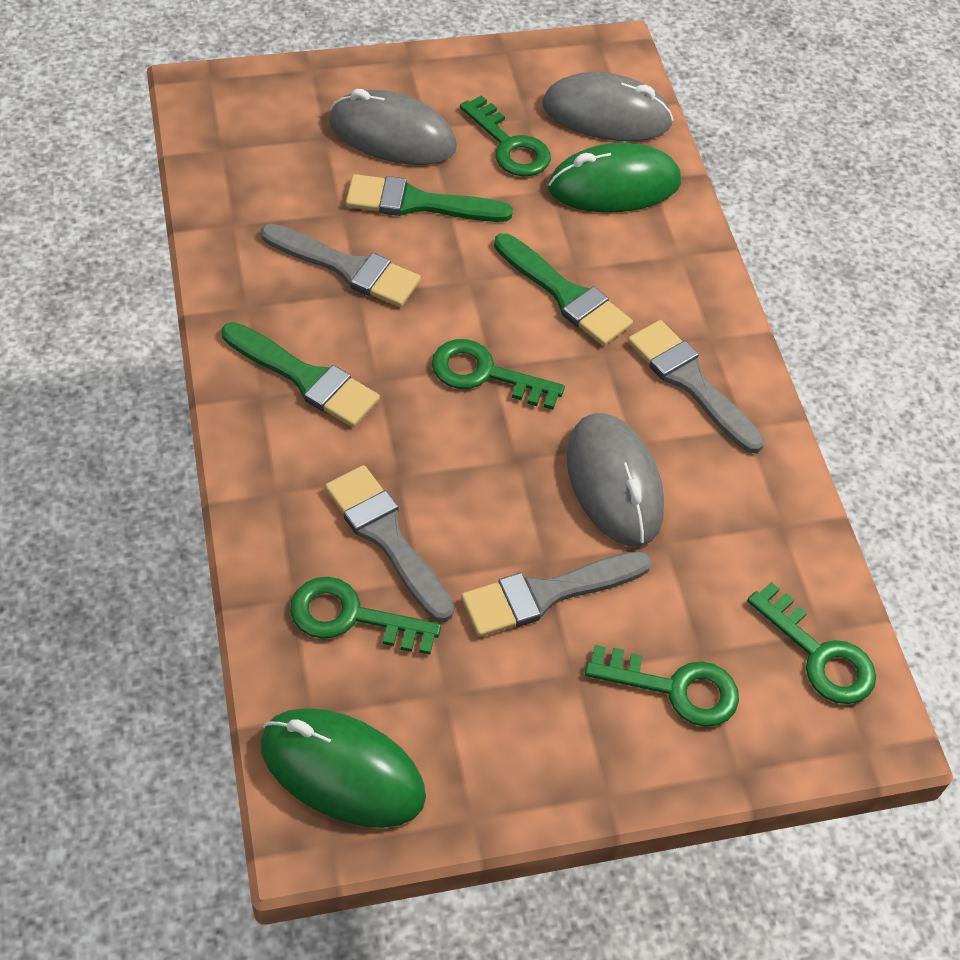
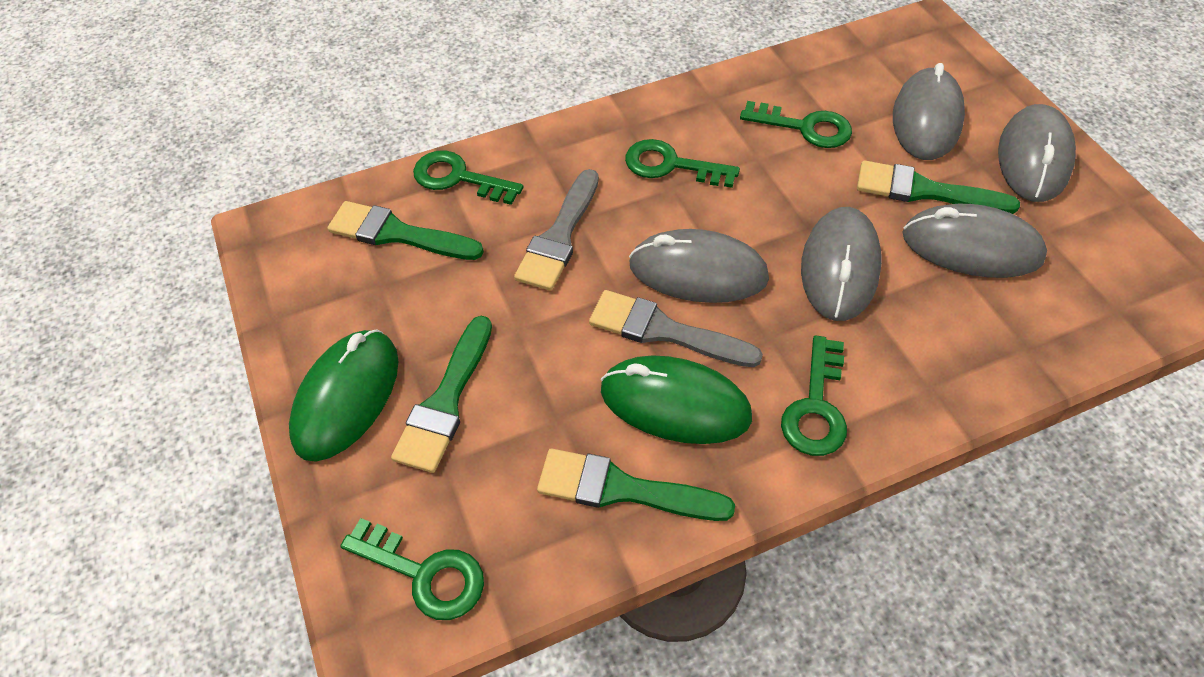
green brush: 3 -> 4
grey brush: 4 -> 2
grey mouse: 3 -> 5

